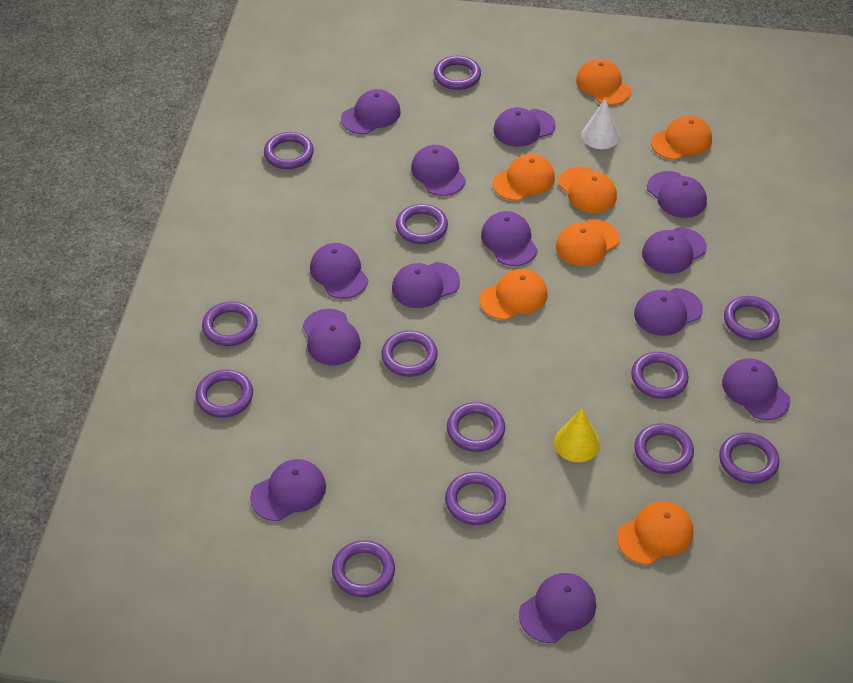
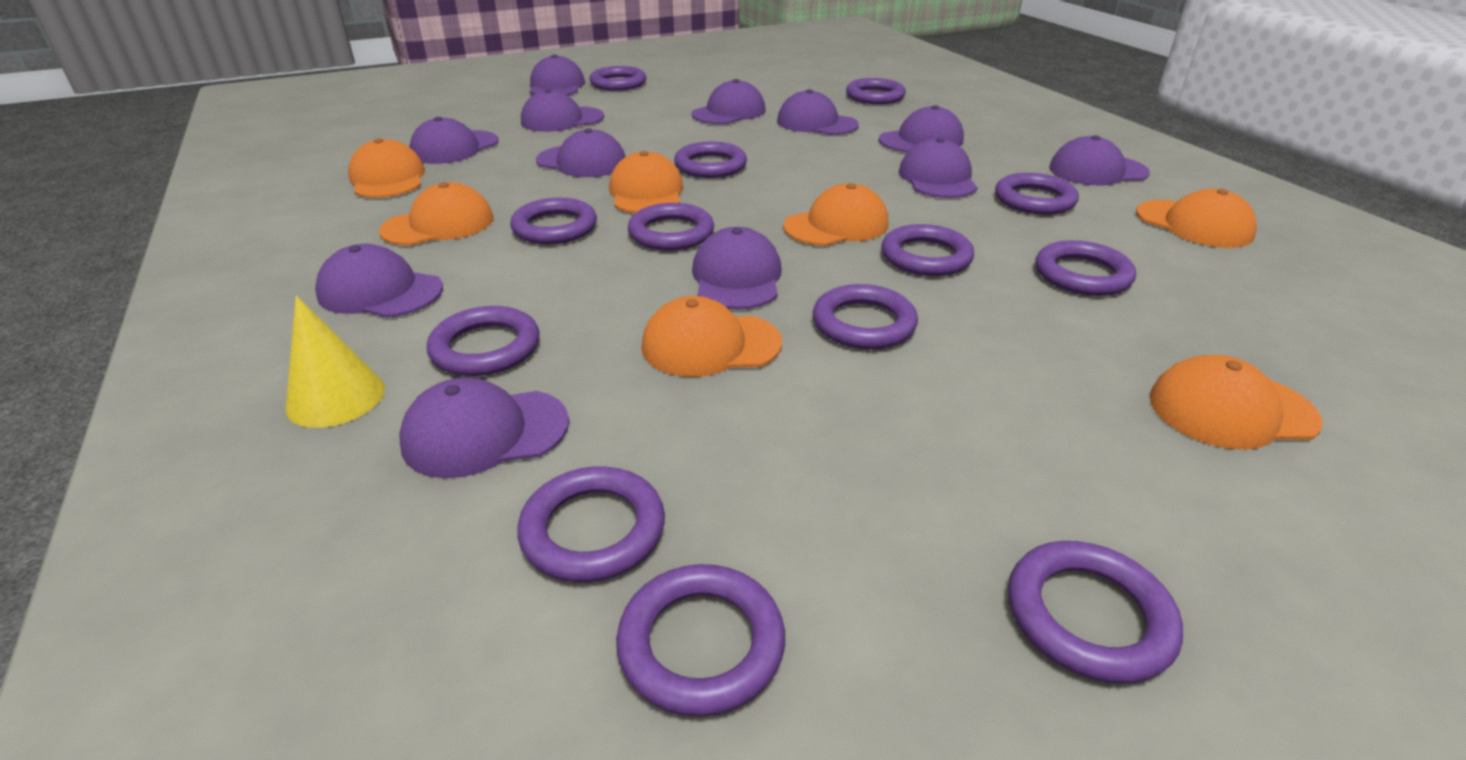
purple cap: 13 -> 12
white cone: 1 -> 0

